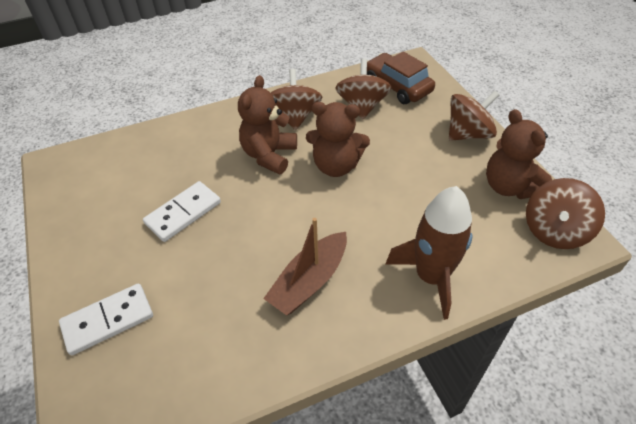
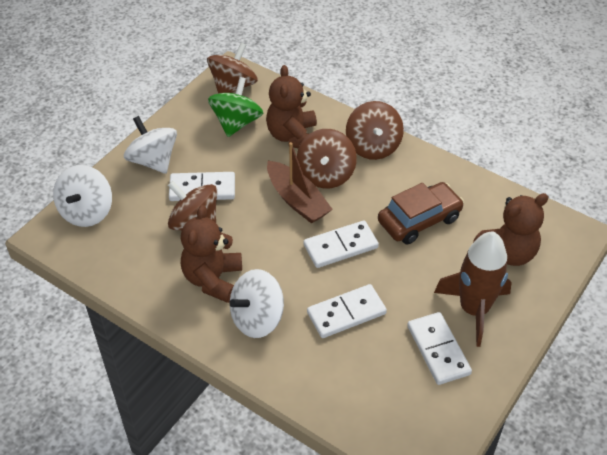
green spinning top: 0 -> 1
white domino: 2 -> 4
white spinning top: 0 -> 3

